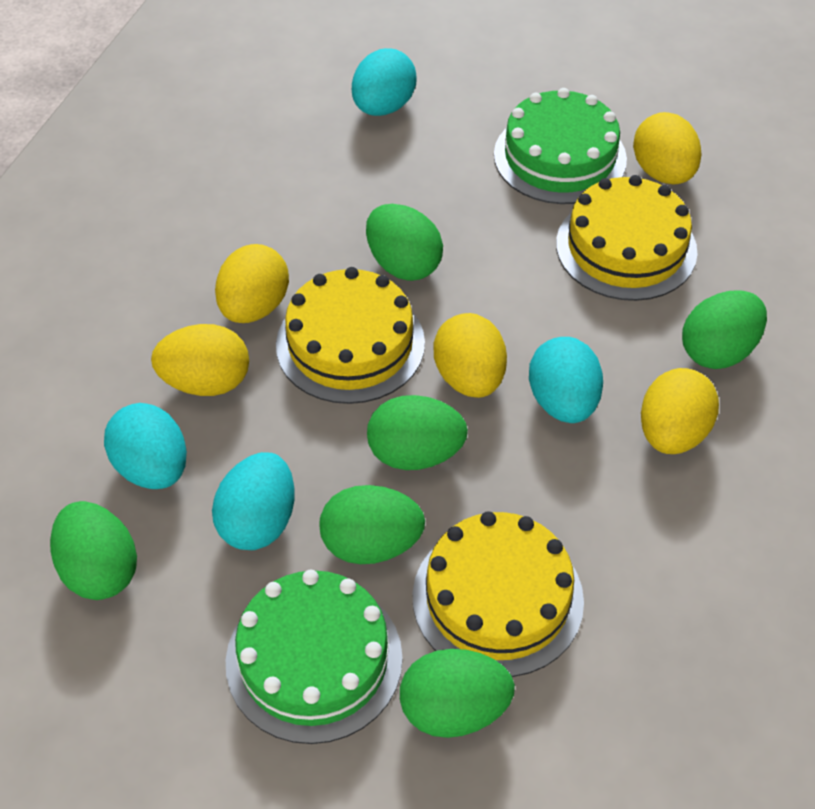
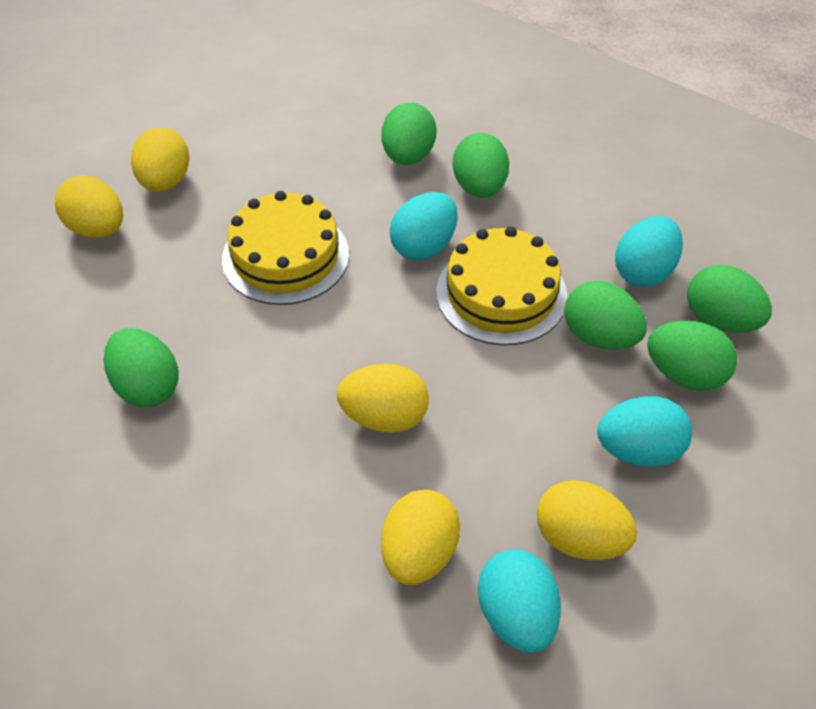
green cake: 2 -> 0
yellow cake: 3 -> 2

